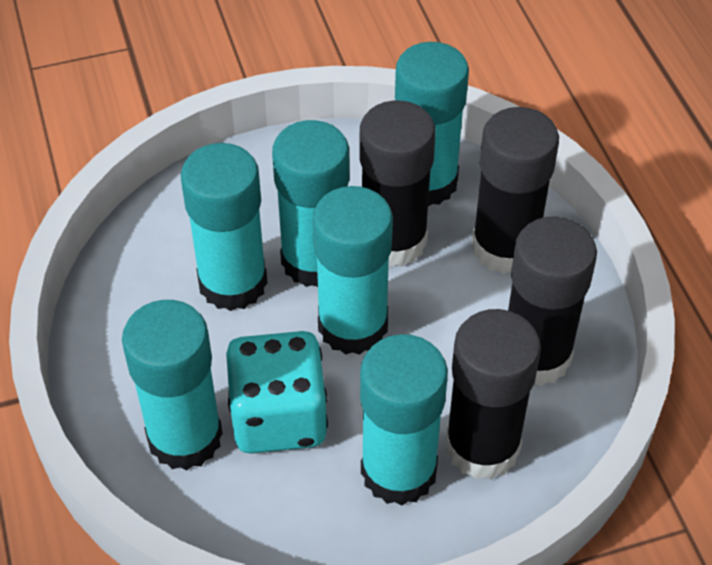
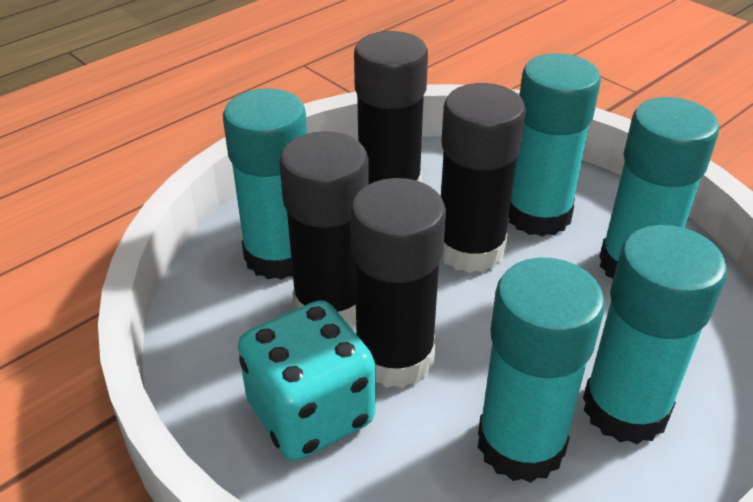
turquoise glue stick: 6 -> 5

